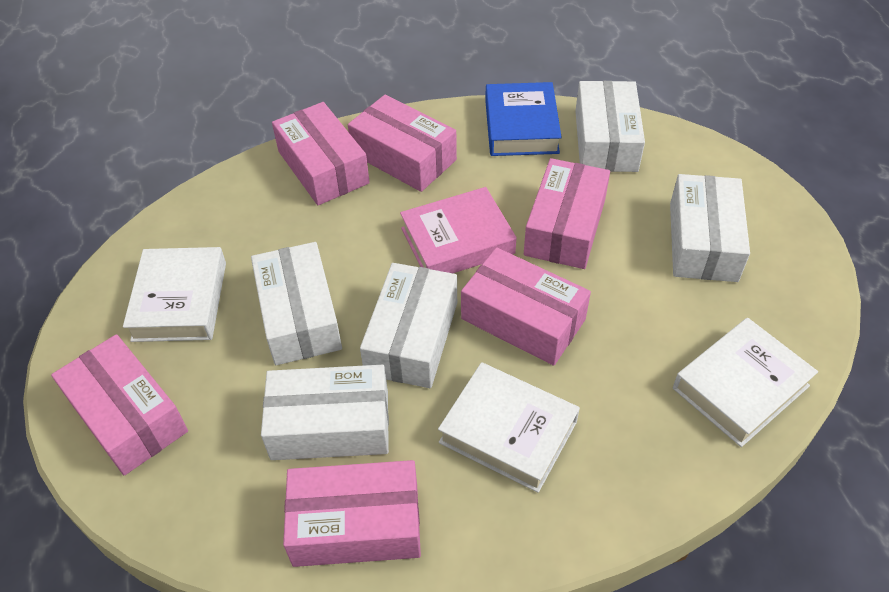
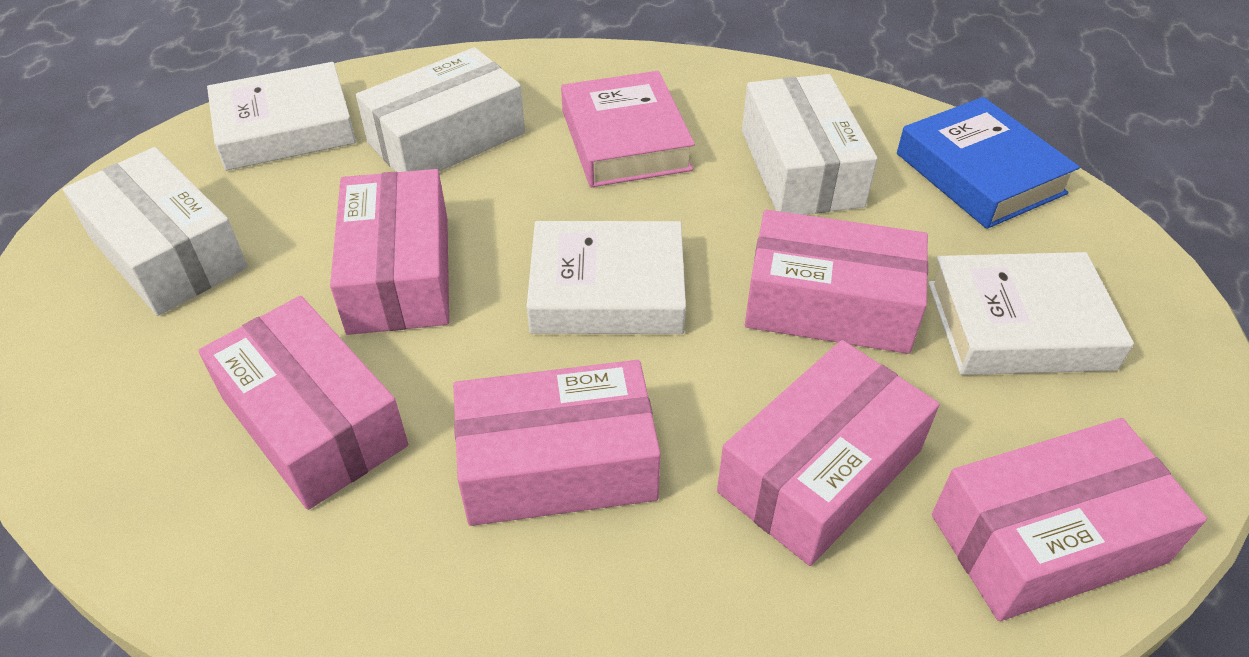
white box: 5 -> 3

